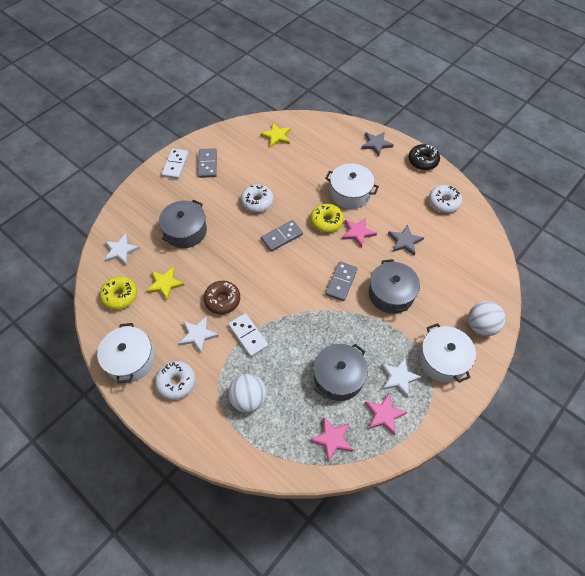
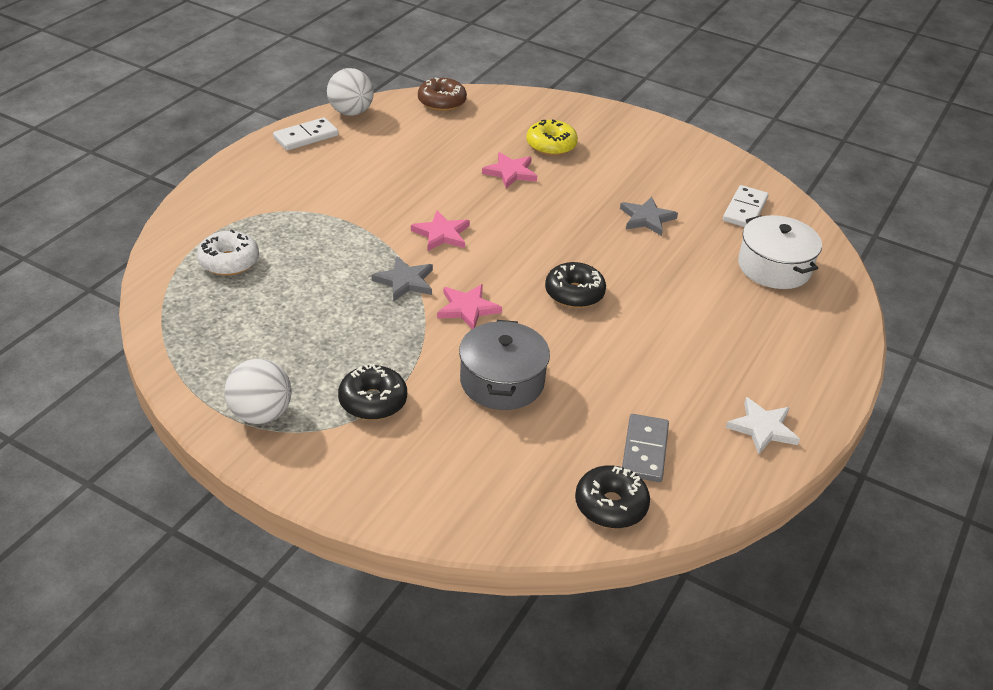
black donut: 1 -> 3
grey domino: 3 -> 1
grey pot: 3 -> 1
white donut: 3 -> 1
white pot: 3 -> 1
white star: 3 -> 1
yellow donut: 2 -> 1
yellow star: 2 -> 0

